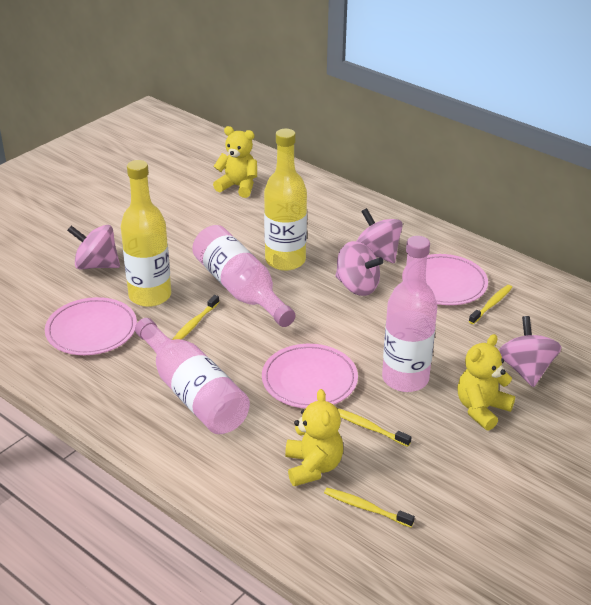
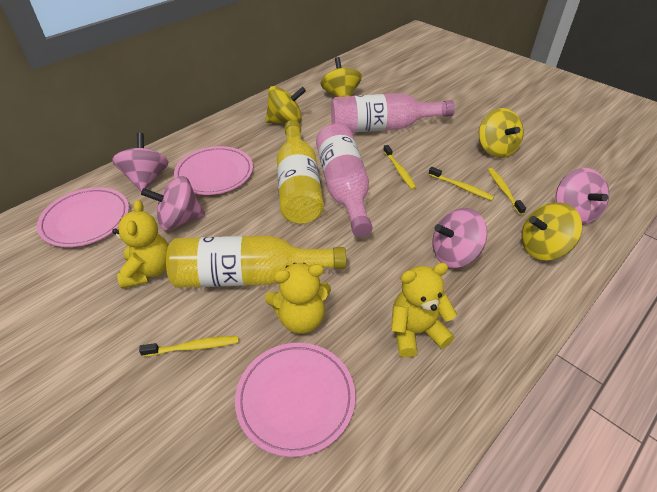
pink bottle: 3 -> 2
yellow spinning top: 0 -> 4

